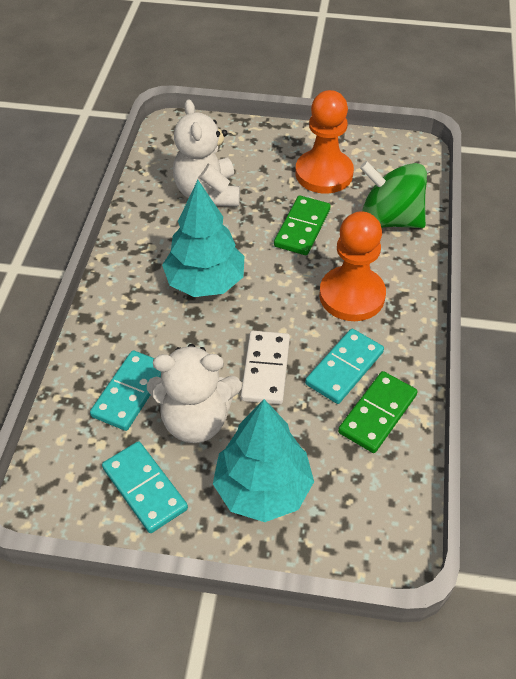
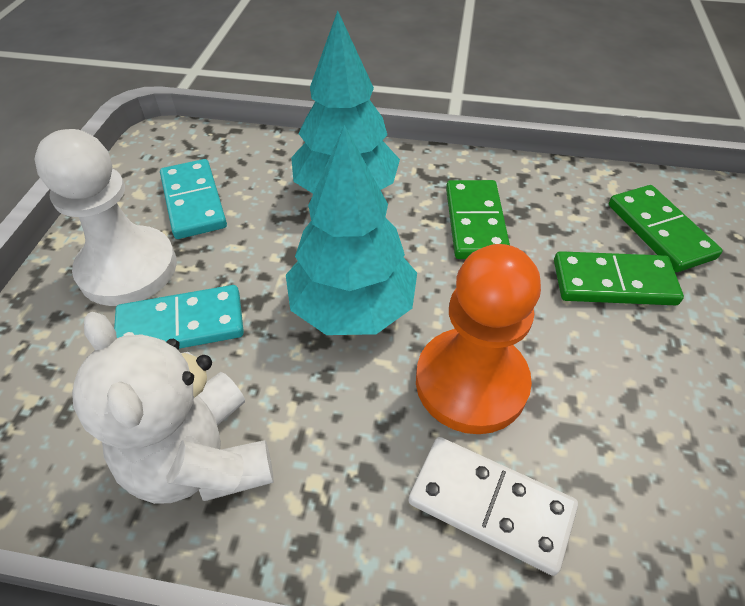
green domino: 2 -> 3
green spinning top: 1 -> 0
orange pawn: 2 -> 1
turquoise domino: 3 -> 2
white pawn: 0 -> 1
white teddy bear: 2 -> 1

